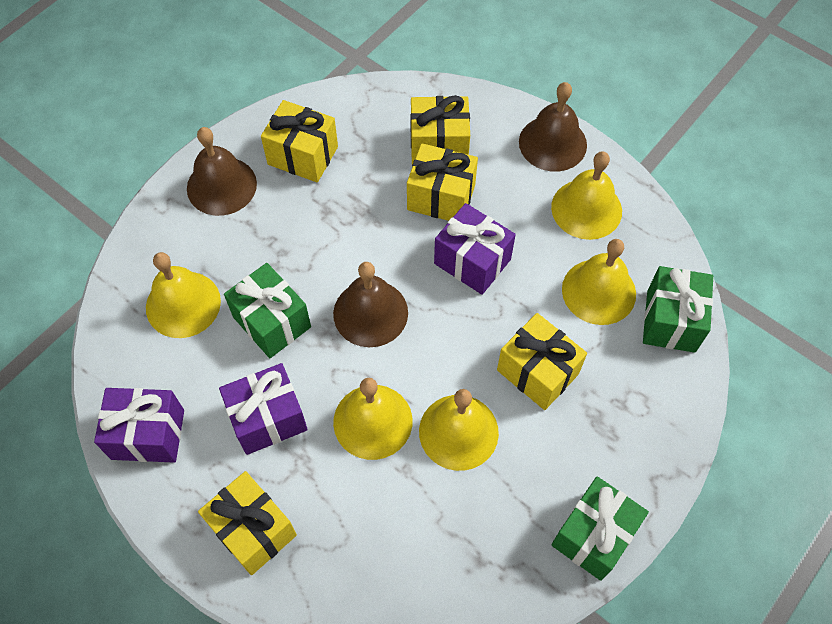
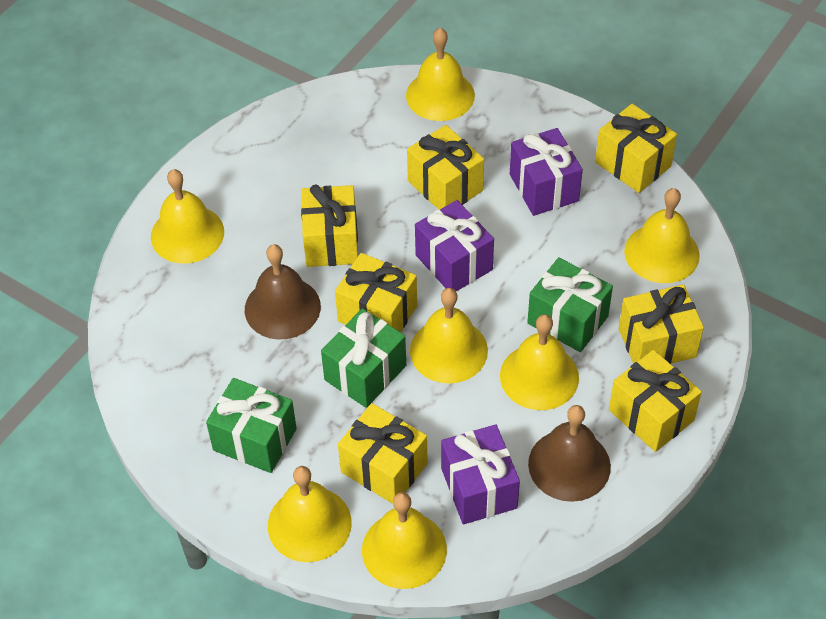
brown bell: 3 -> 2
yellow bell: 5 -> 7
yellow gift: 5 -> 7

